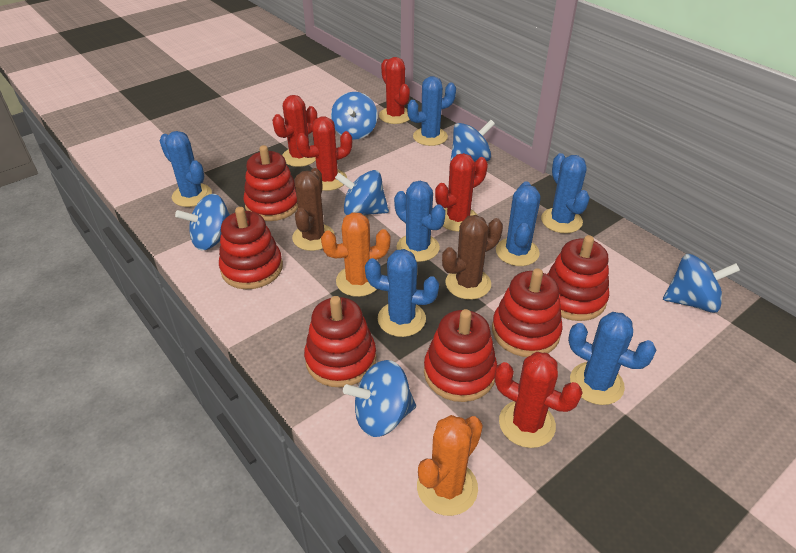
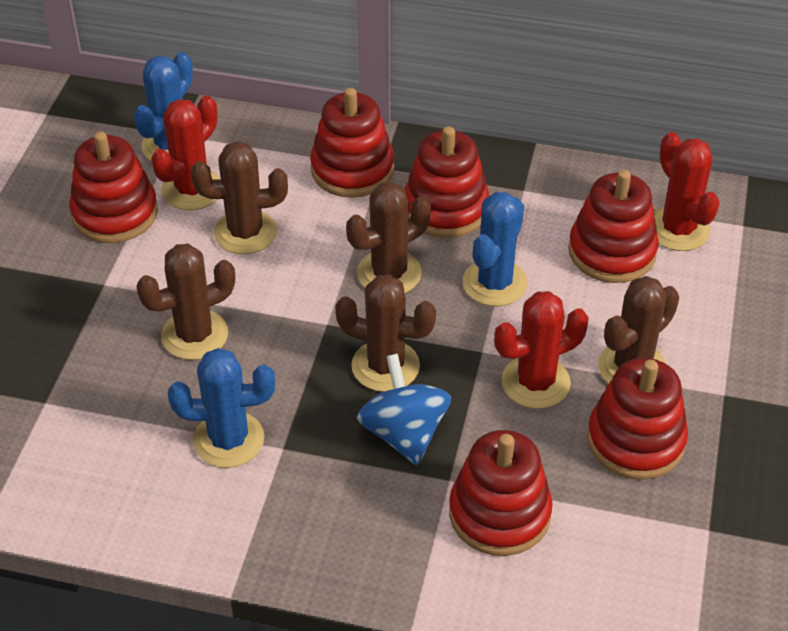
blue cactus: 7 -> 3
blue spinning top: 6 -> 1
brown cactus: 2 -> 5
orange cactus: 2 -> 0
red cactus: 5 -> 3

